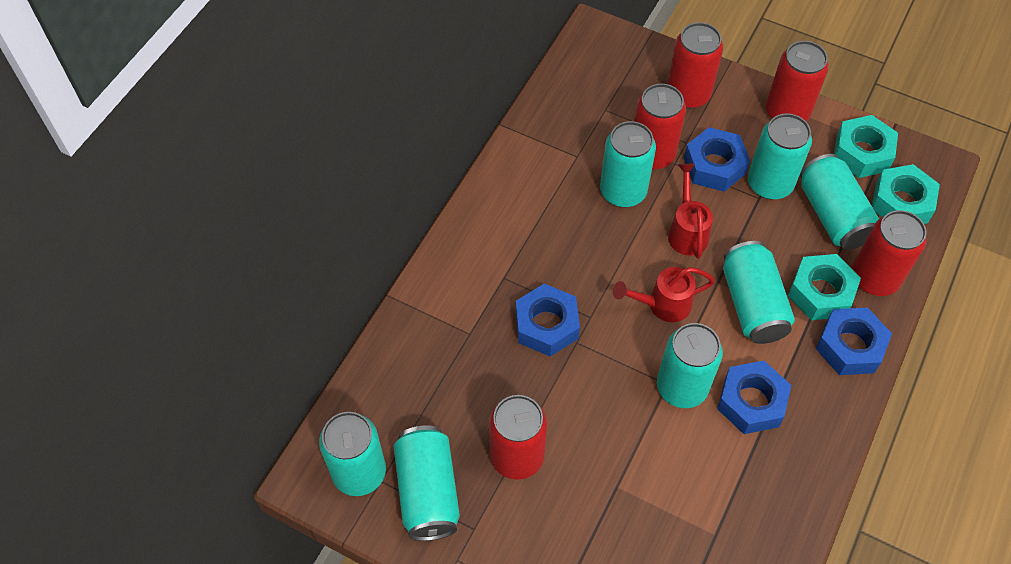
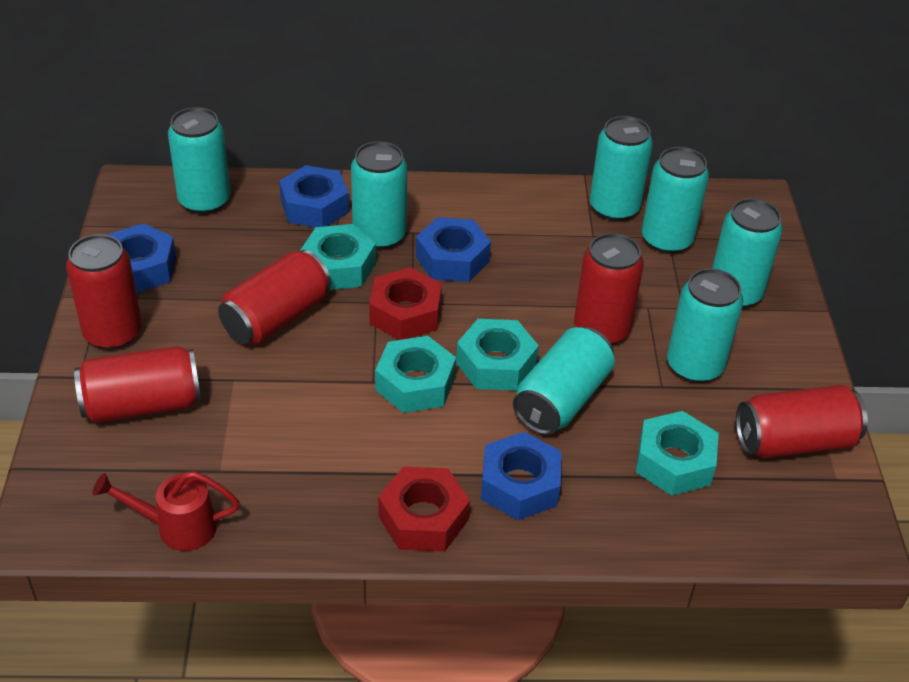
red nut: 0 -> 2
red watering can: 2 -> 1
turquoise nut: 3 -> 4

